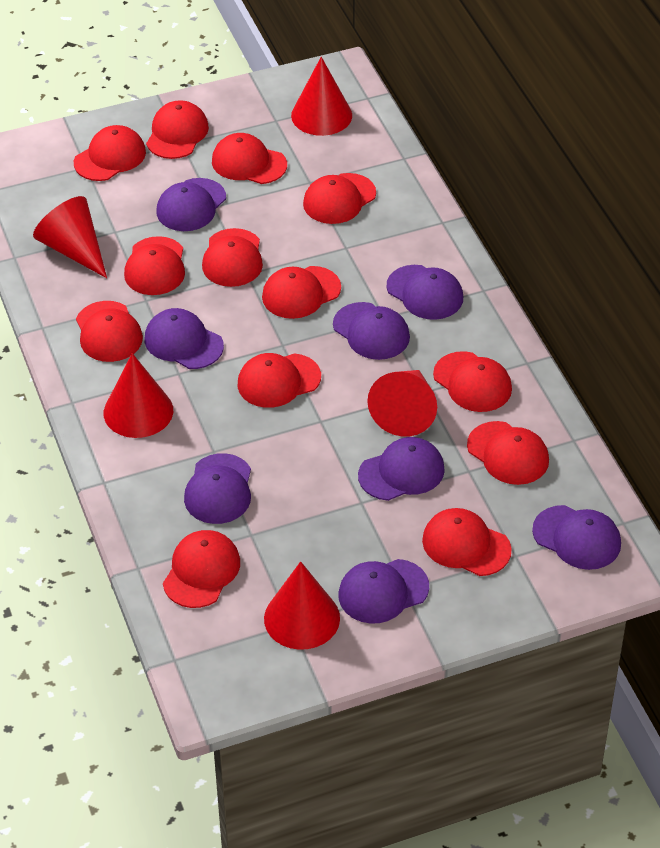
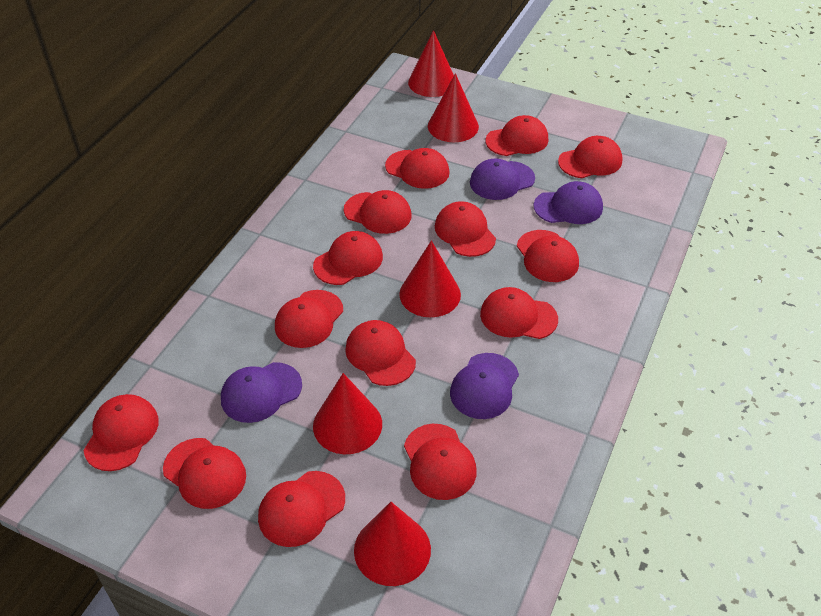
purple cap: 8 -> 4
red cap: 13 -> 14

